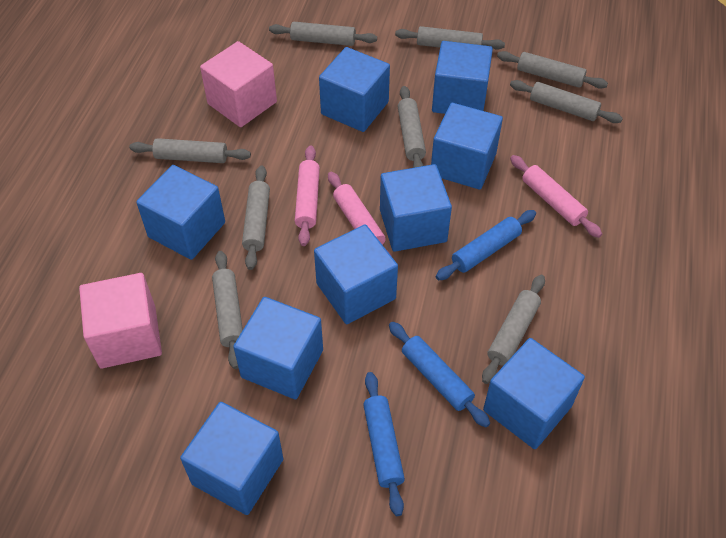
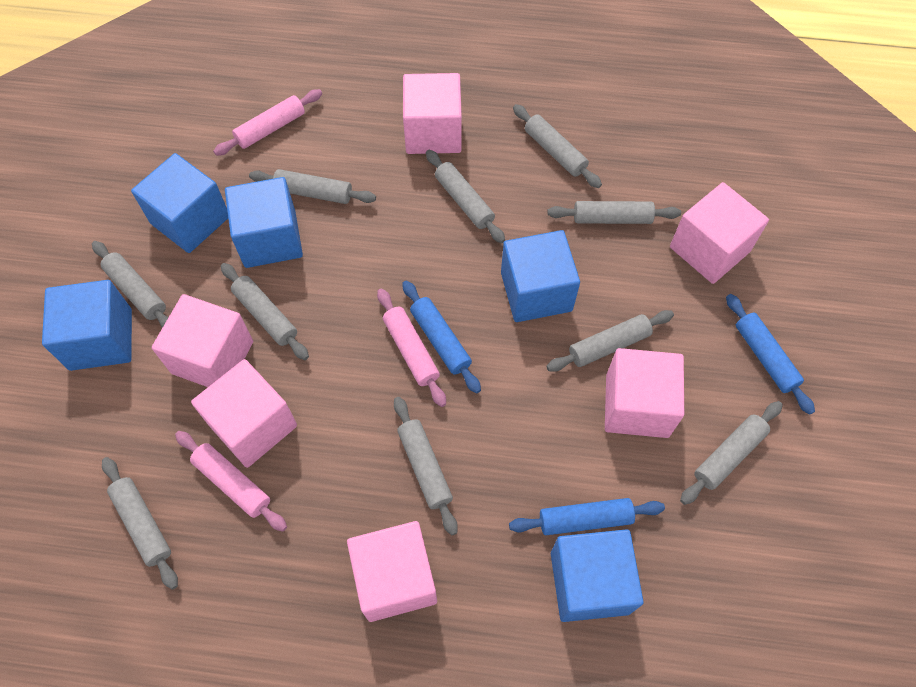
blue cube: 9 -> 5
grey rolling pin: 9 -> 10
pink cube: 2 -> 6

